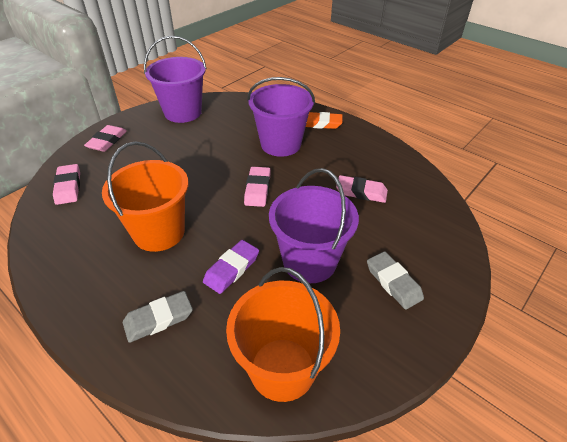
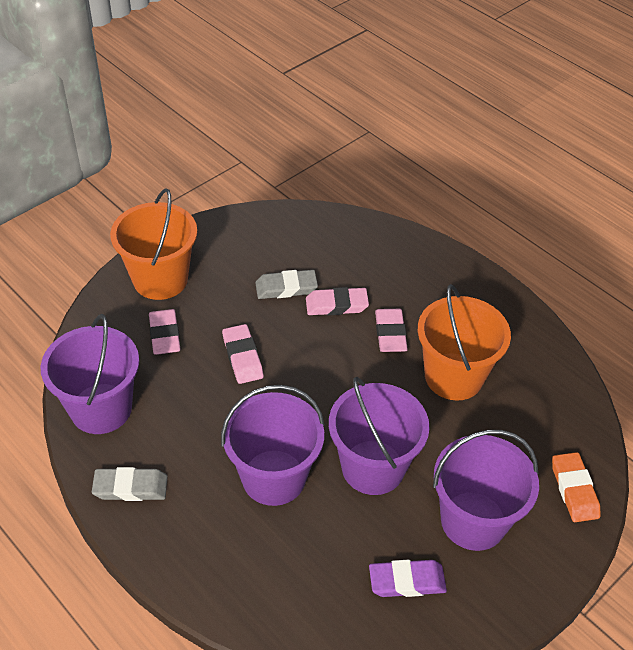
purple bucket: 3 -> 4

